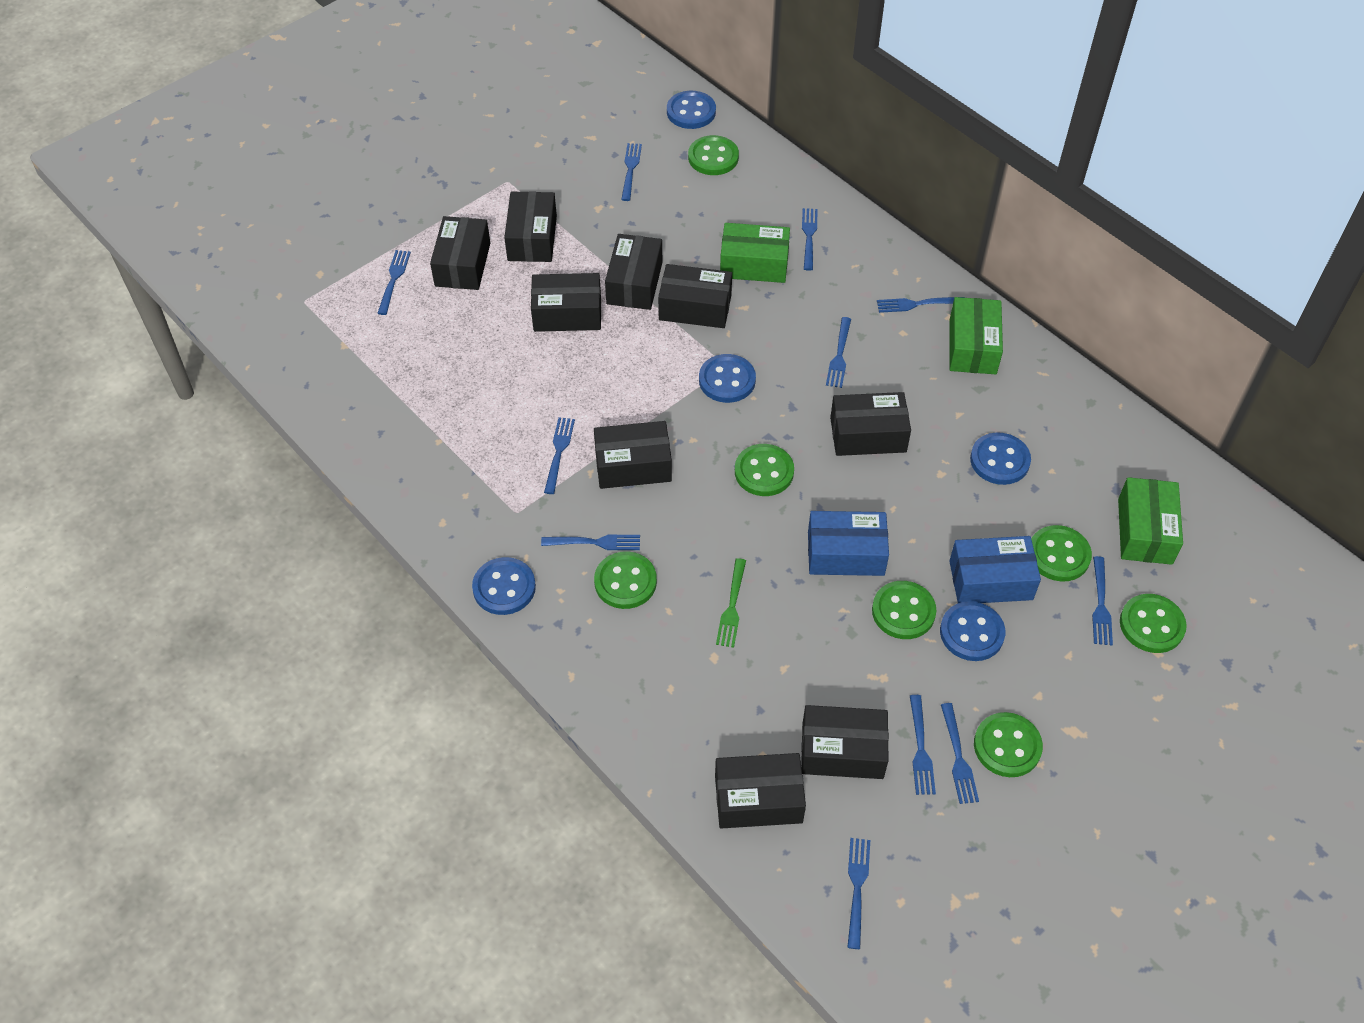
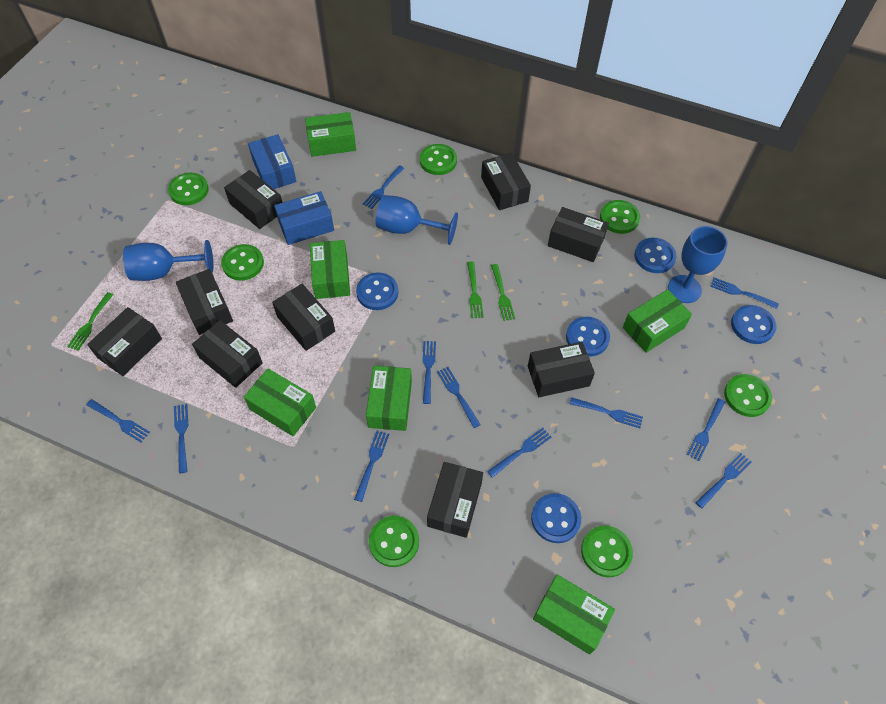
blue goblet: 0 -> 3
green box: 3 -> 6
green fork: 1 -> 3

